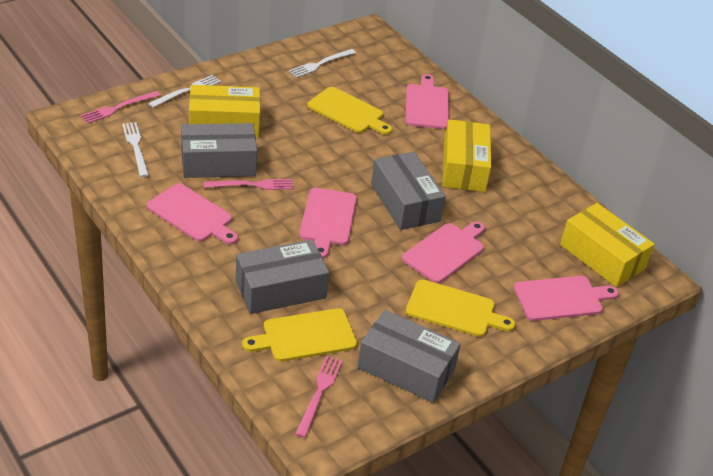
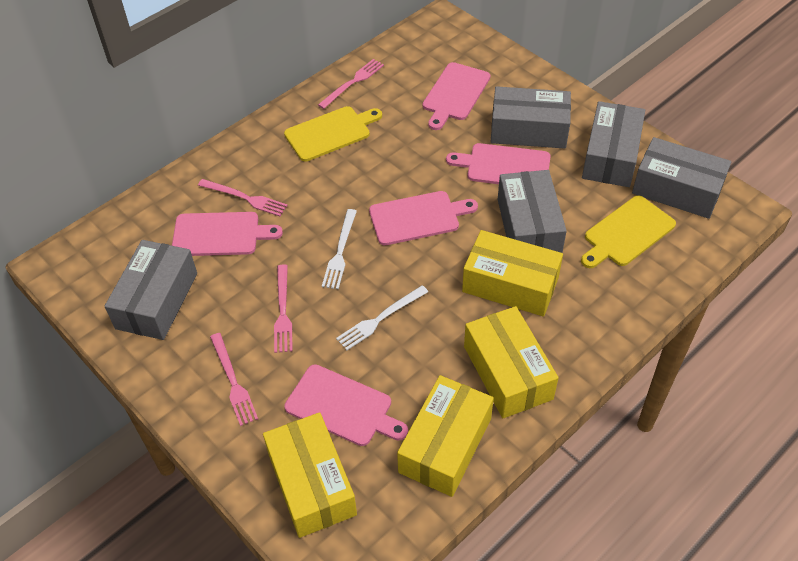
grey box: 4 -> 5
pink fork: 3 -> 4
white fork: 3 -> 2
yellow box: 3 -> 4
yellow cutting board: 3 -> 2

